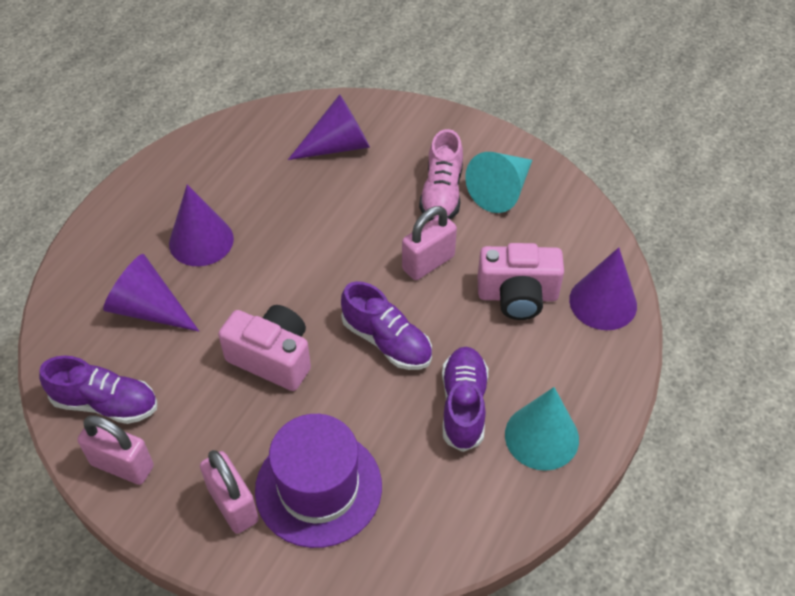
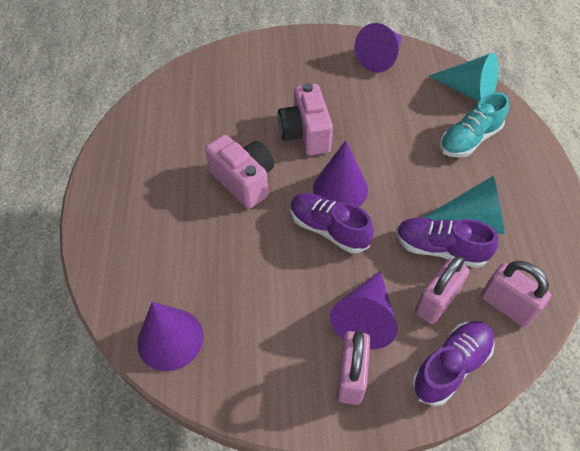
pink shoe: 1 -> 0
purple hat: 1 -> 0
turquoise shoe: 0 -> 1

